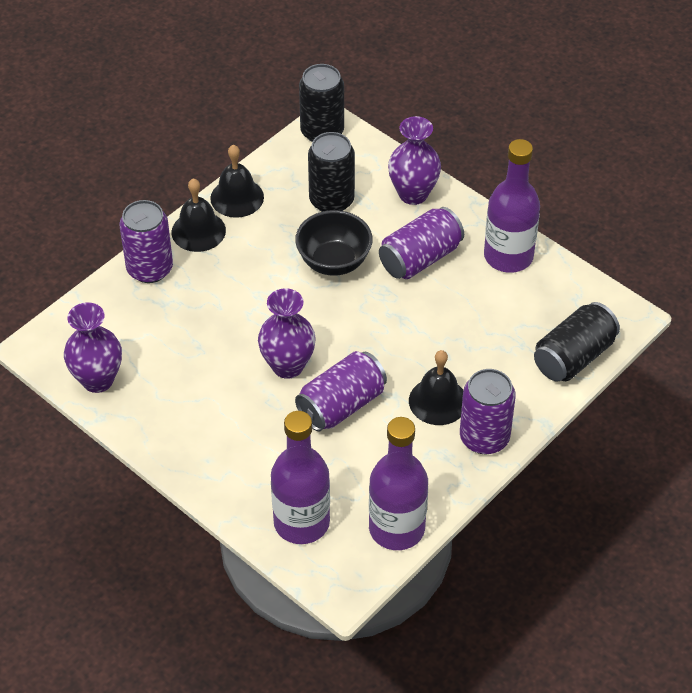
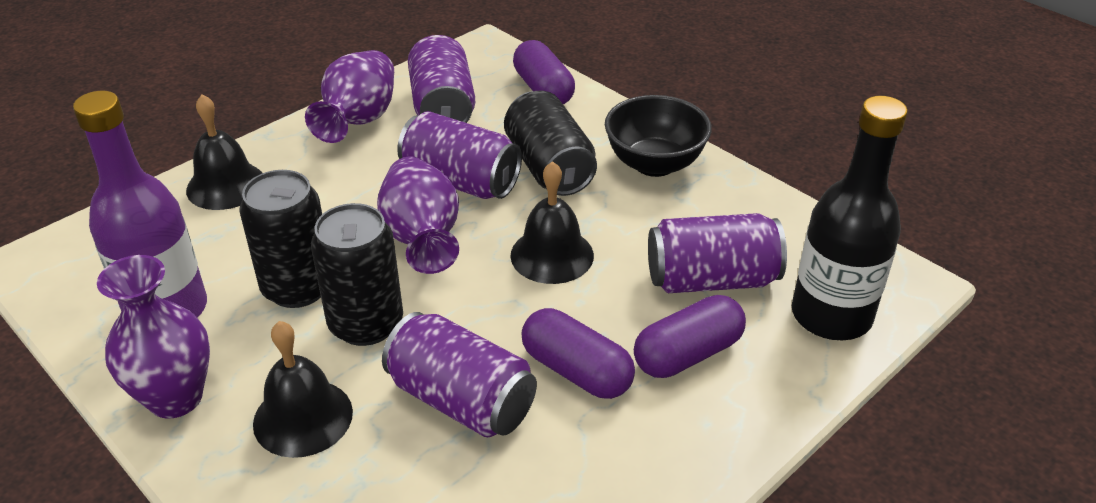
black bottle: 0 -> 1
purple bottle: 3 -> 1
purple capsule: 0 -> 3

